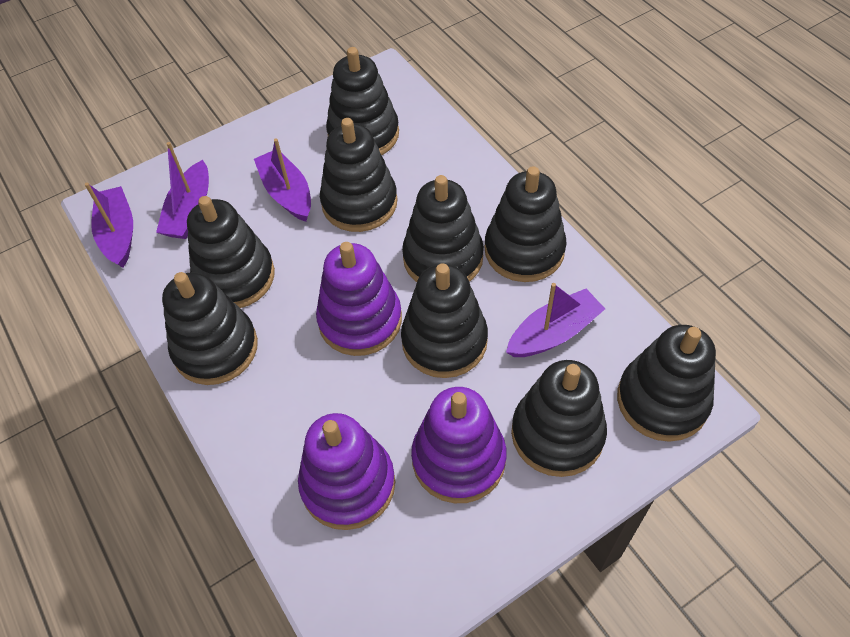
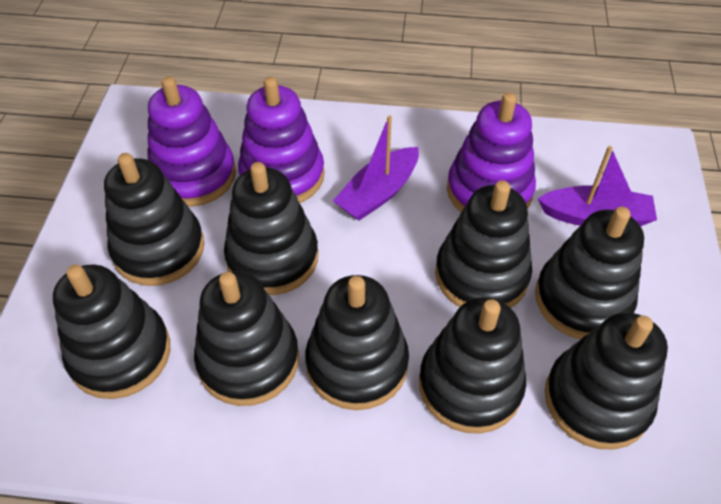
purple boat: 4 -> 2

